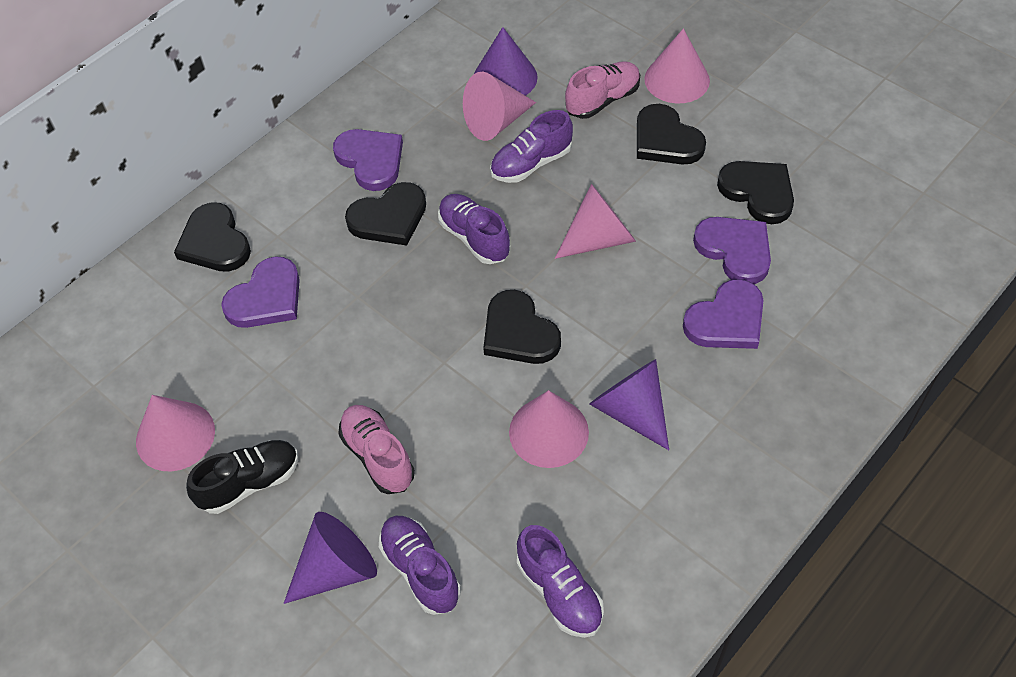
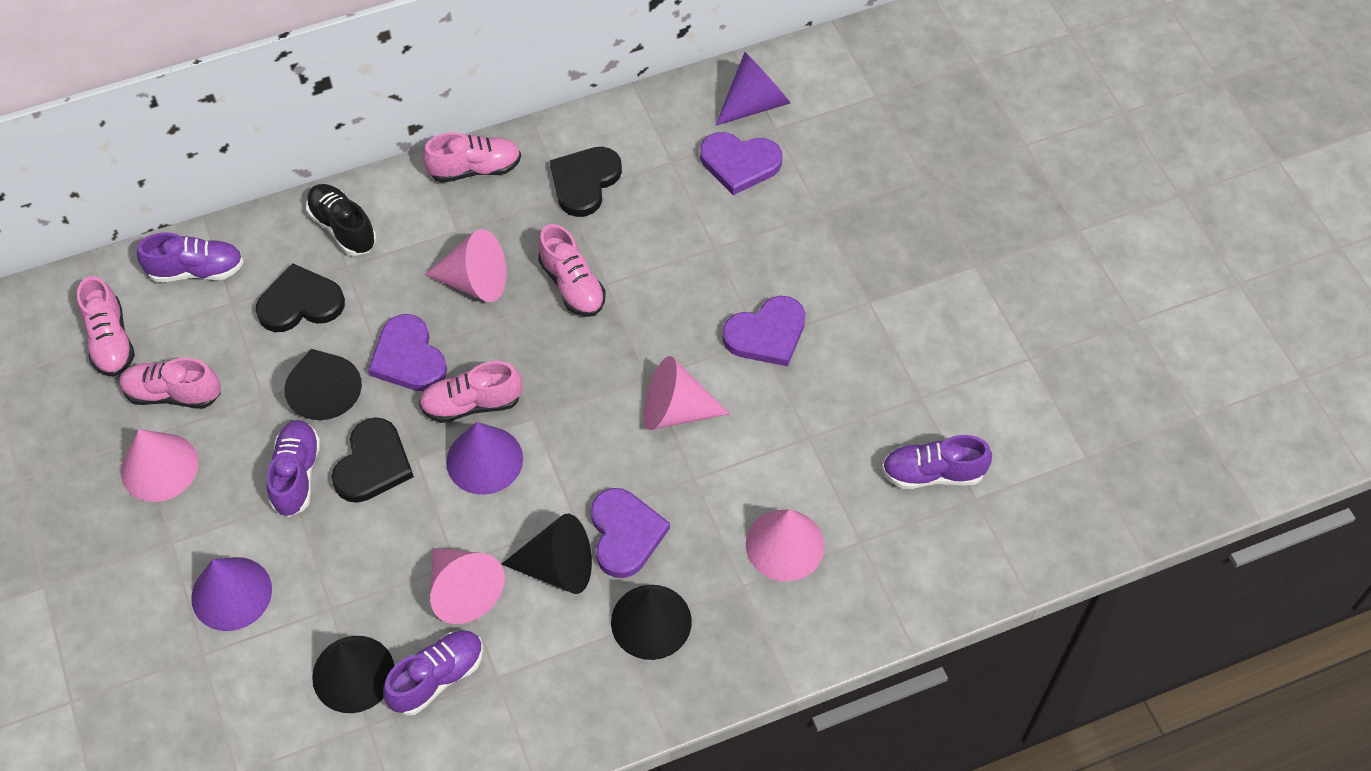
black cone: 0 -> 4
black heart: 5 -> 3
pink shoe: 2 -> 5

